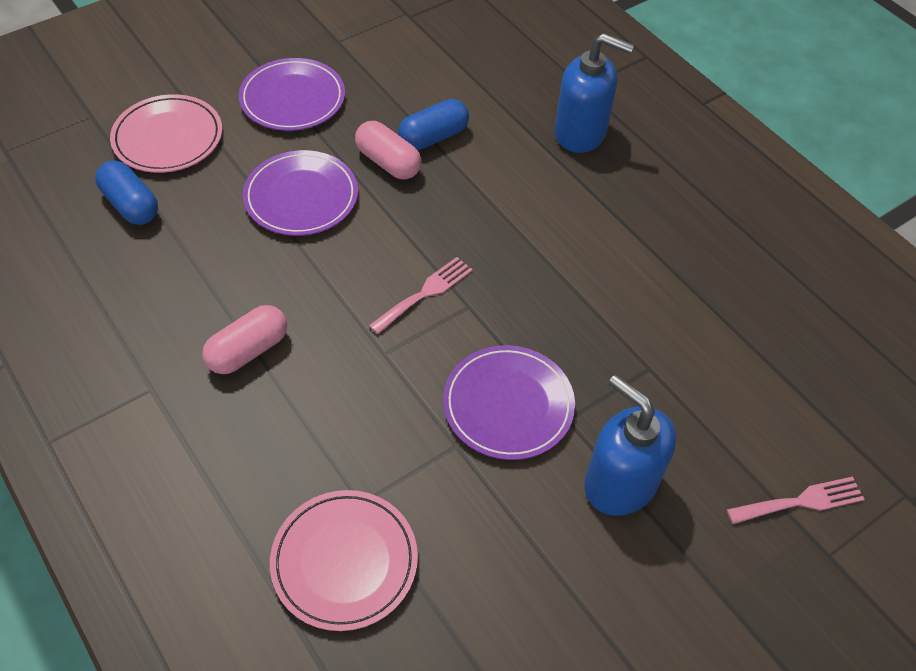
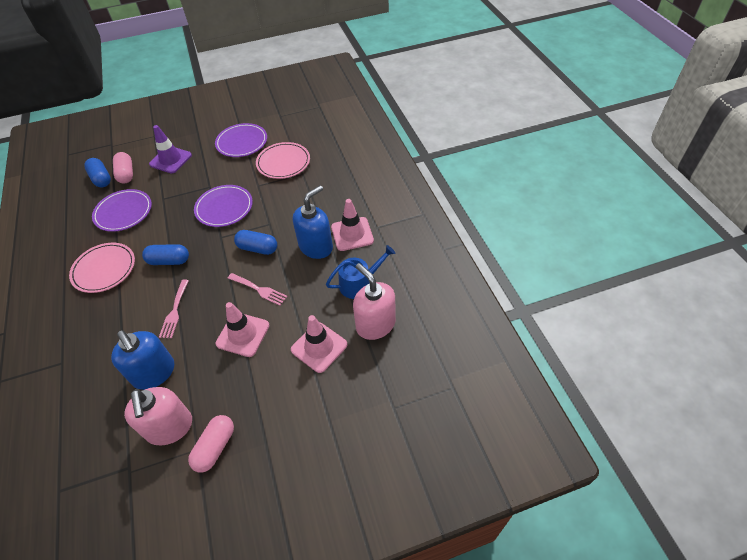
blue capsule: 2 -> 3
blue watering can: 0 -> 1
pink soap dispenser: 0 -> 2
pink traffic cone: 0 -> 3
purple traffic cone: 0 -> 1

